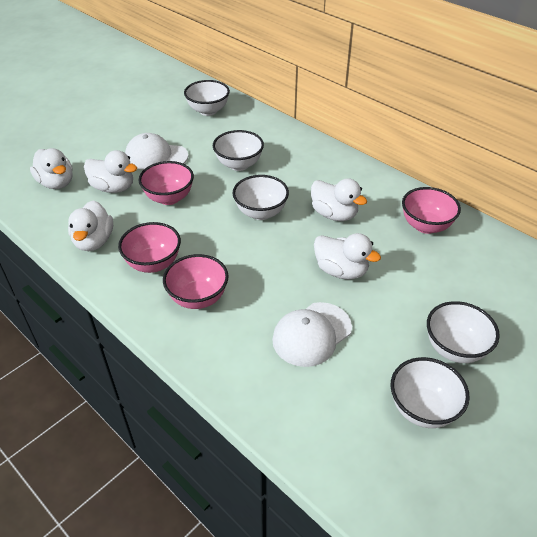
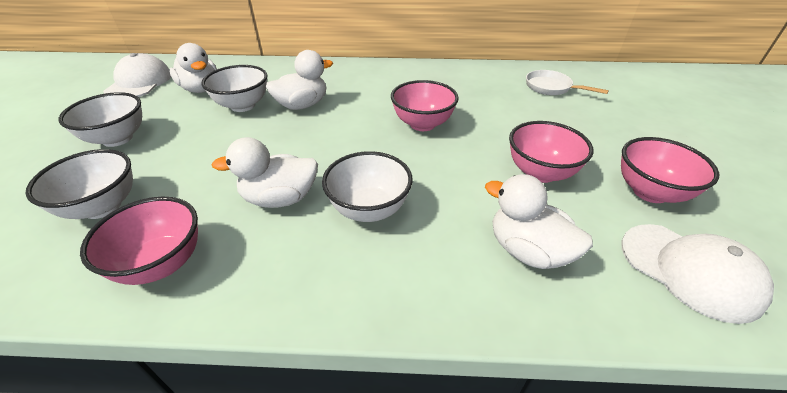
white bowl: 5 -> 4
white duck: 5 -> 4
white pan: 0 -> 1

